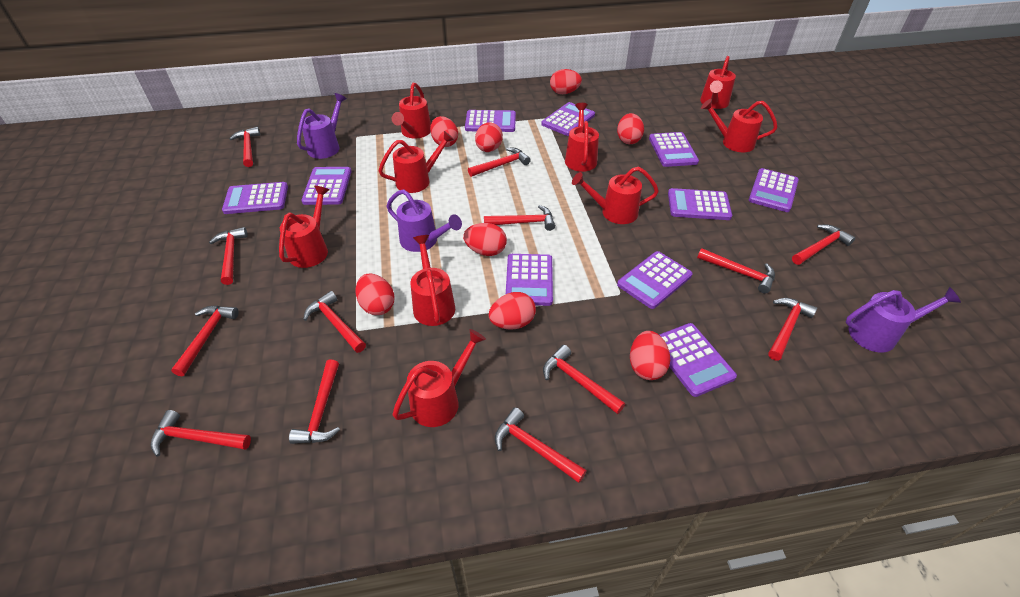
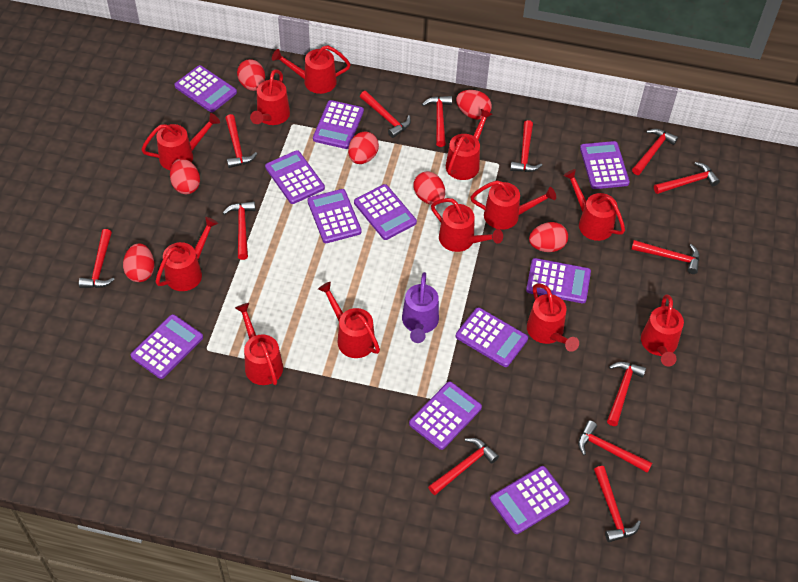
purple calculator: 10 -> 11
purple watering can: 3 -> 1
red egg: 8 -> 7
red watering can: 9 -> 12

